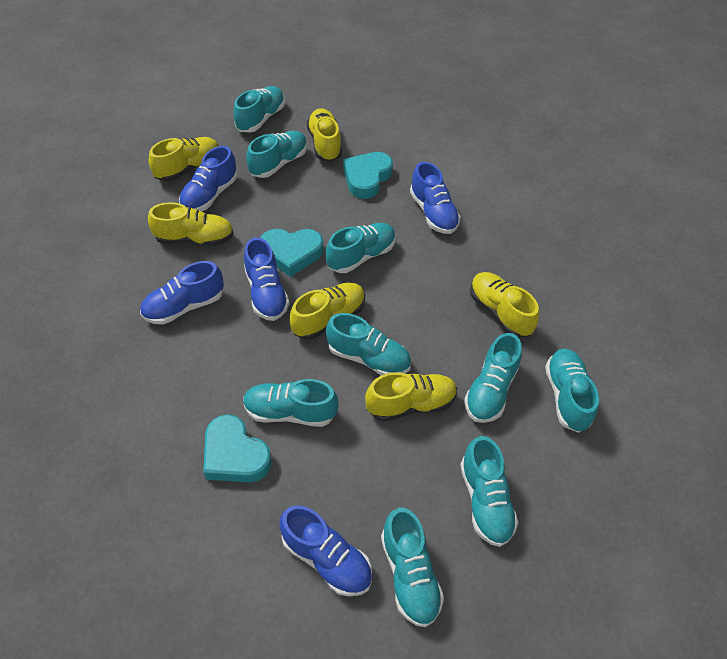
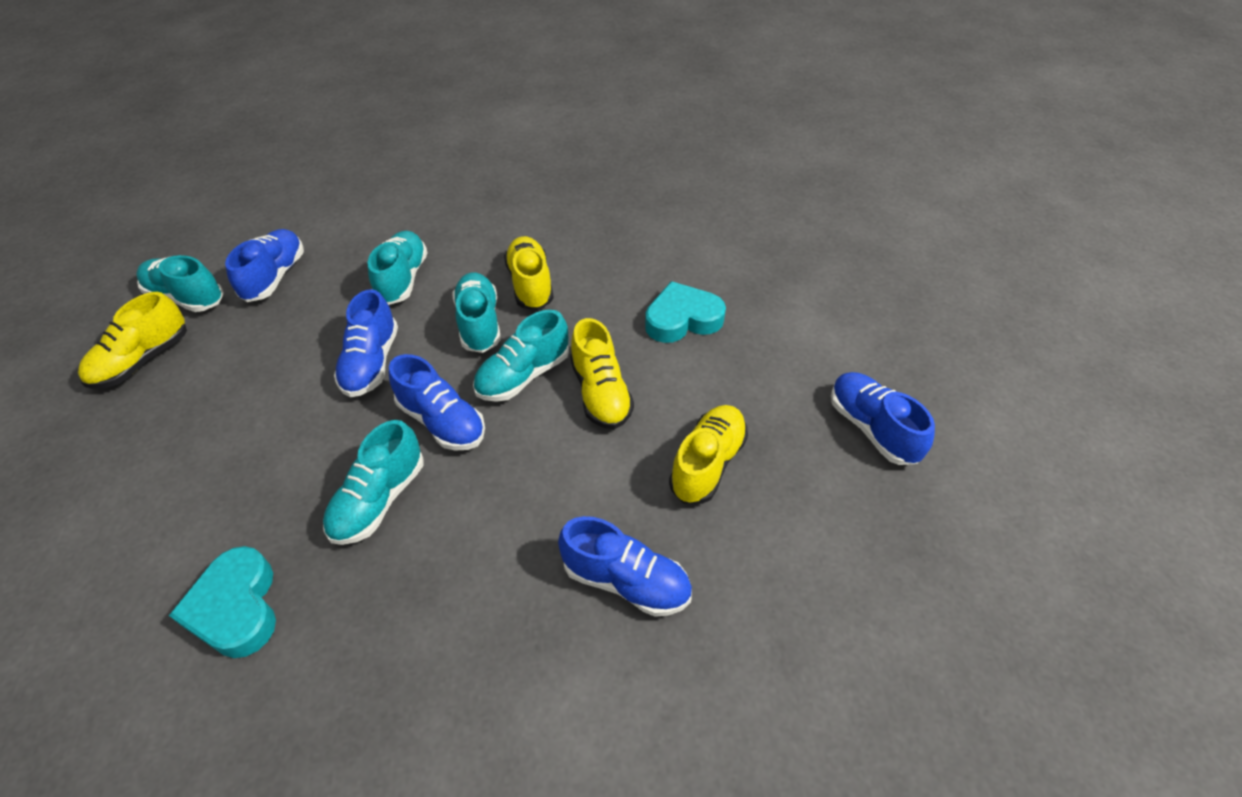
turquoise heart: 3 -> 2
turquoise shoe: 9 -> 5
yellow shoe: 6 -> 4

